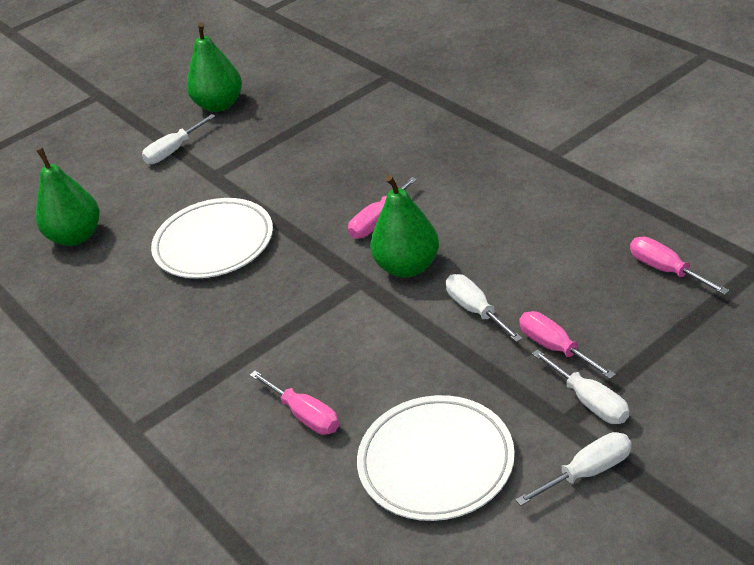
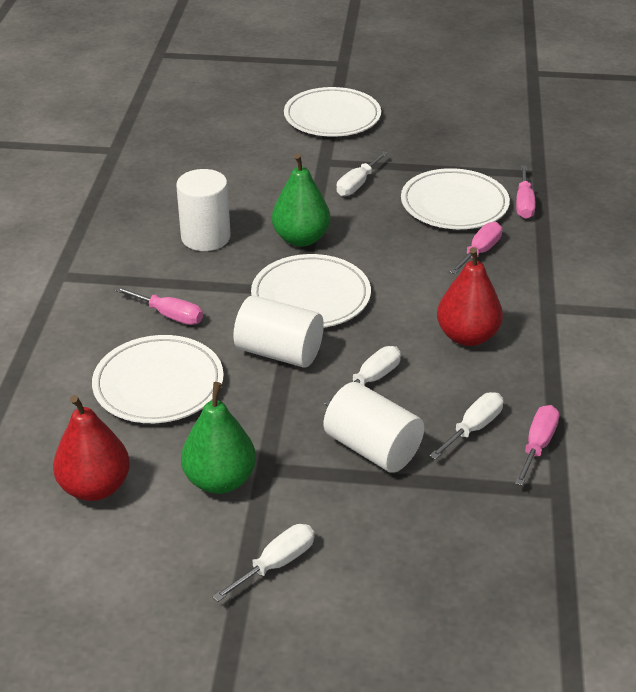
green pear: 3 -> 2
red pear: 0 -> 2
white cylinder: 0 -> 3
white plate: 2 -> 4

